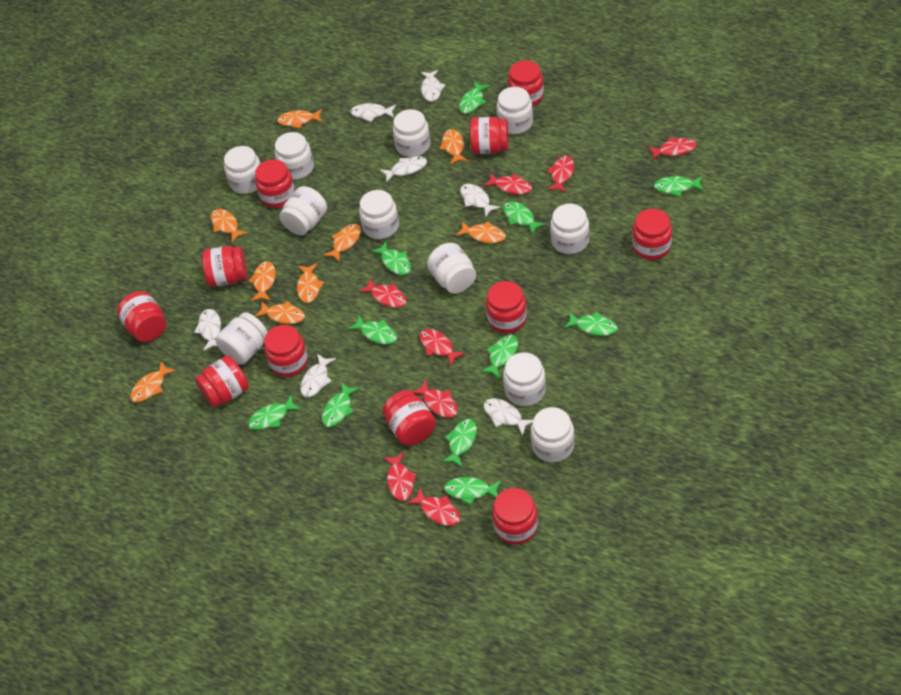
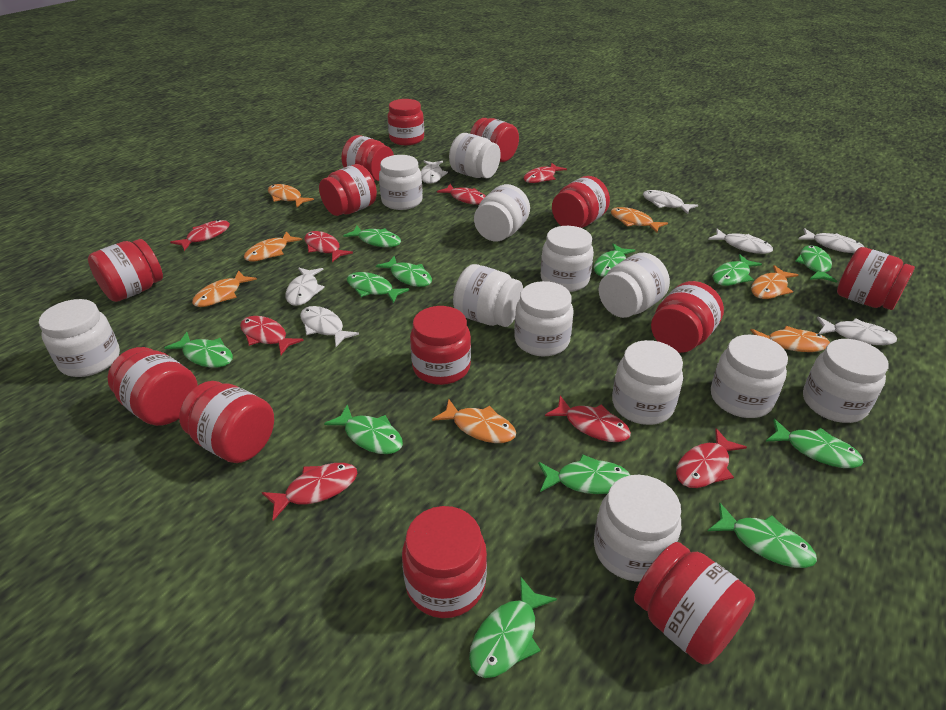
green fish: 11 -> 12
orange fish: 9 -> 7
red jar: 11 -> 13
white jar: 11 -> 12

